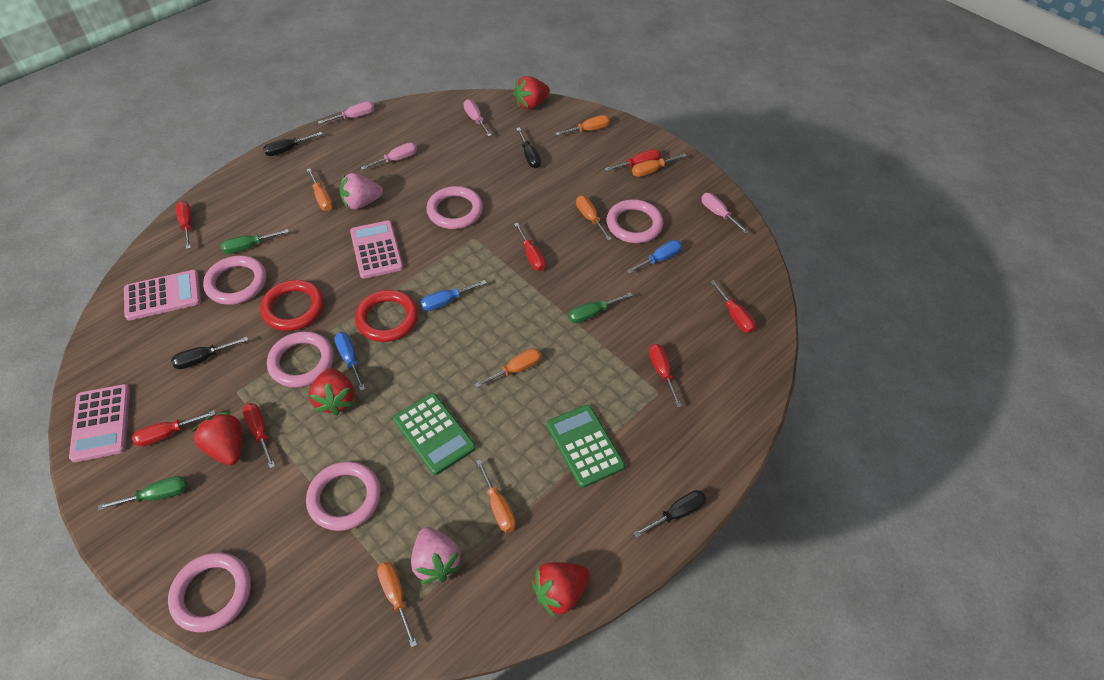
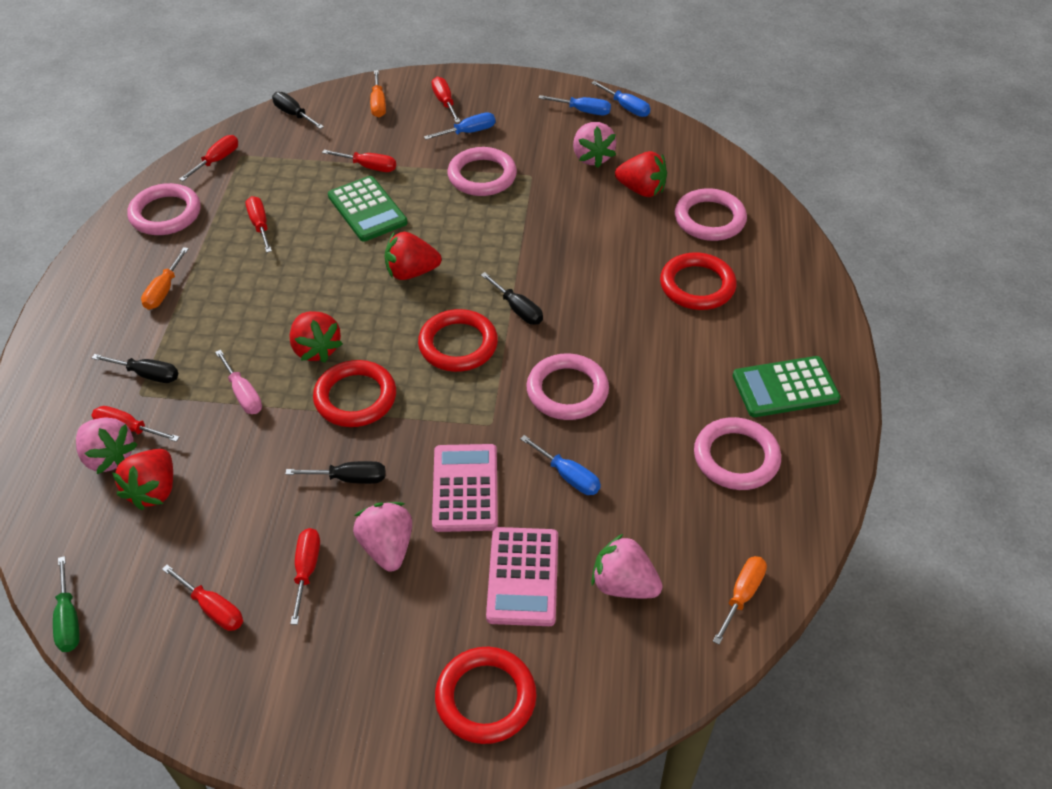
blue screwdriver: 3 -> 4
green screwdriver: 3 -> 1
orange screwdriver: 7 -> 3
pink calculator: 3 -> 2
pink ring: 6 -> 5
pink screwdriver: 4 -> 1
pink strawberry: 2 -> 4
red ring: 2 -> 4

